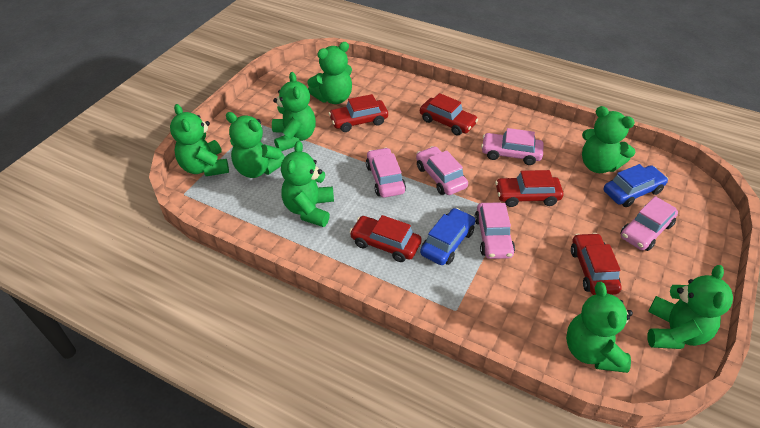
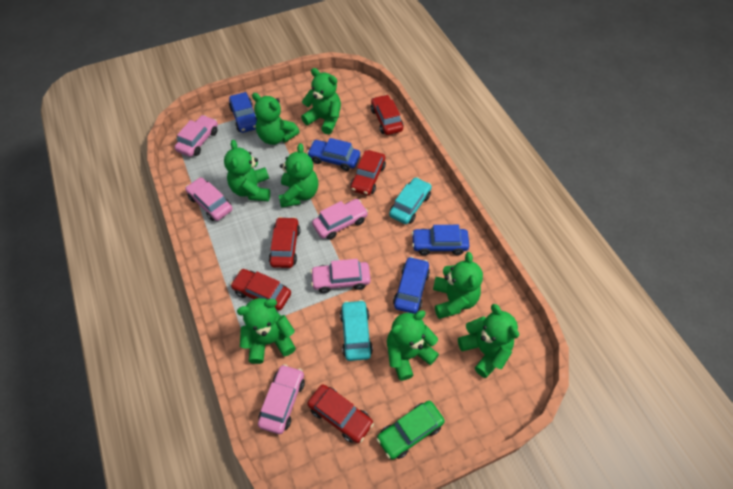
blue car: 2 -> 4
green car: 0 -> 1
turquoise car: 0 -> 2

